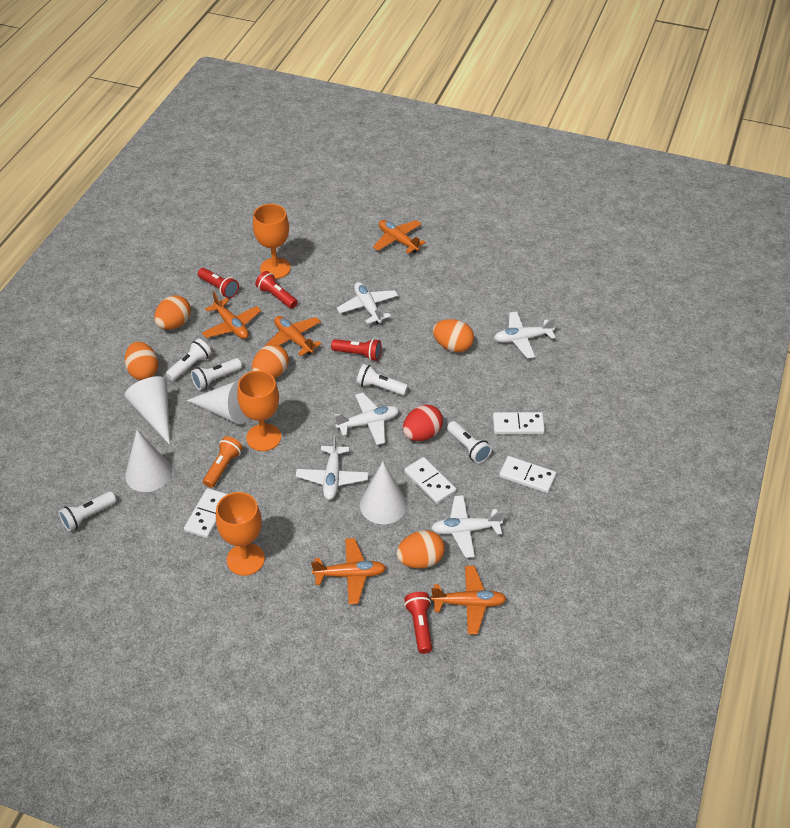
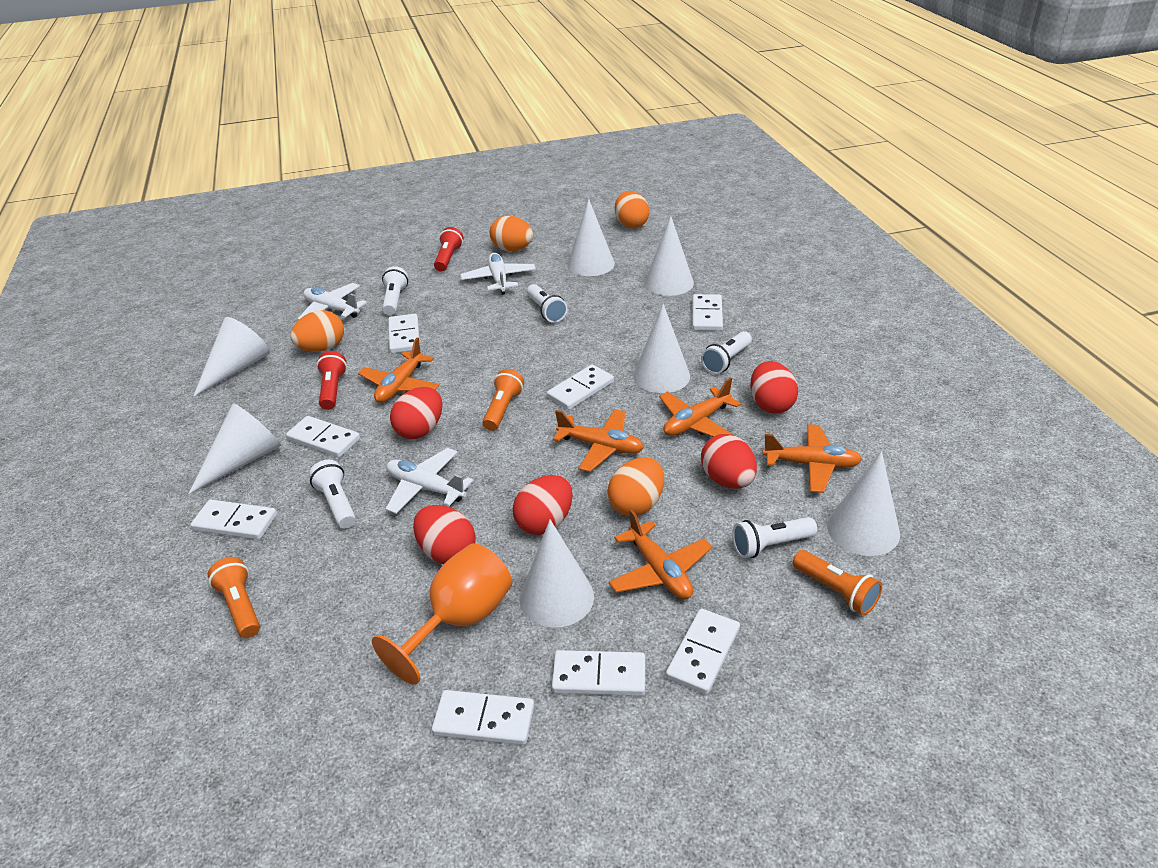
orange egg: 5 -> 4
orange flashlight: 1 -> 3
orange goblet: 3 -> 1
red egg: 1 -> 5
red flashlight: 4 -> 2
white cone: 4 -> 7
white domino: 4 -> 8
white plane: 5 -> 3

